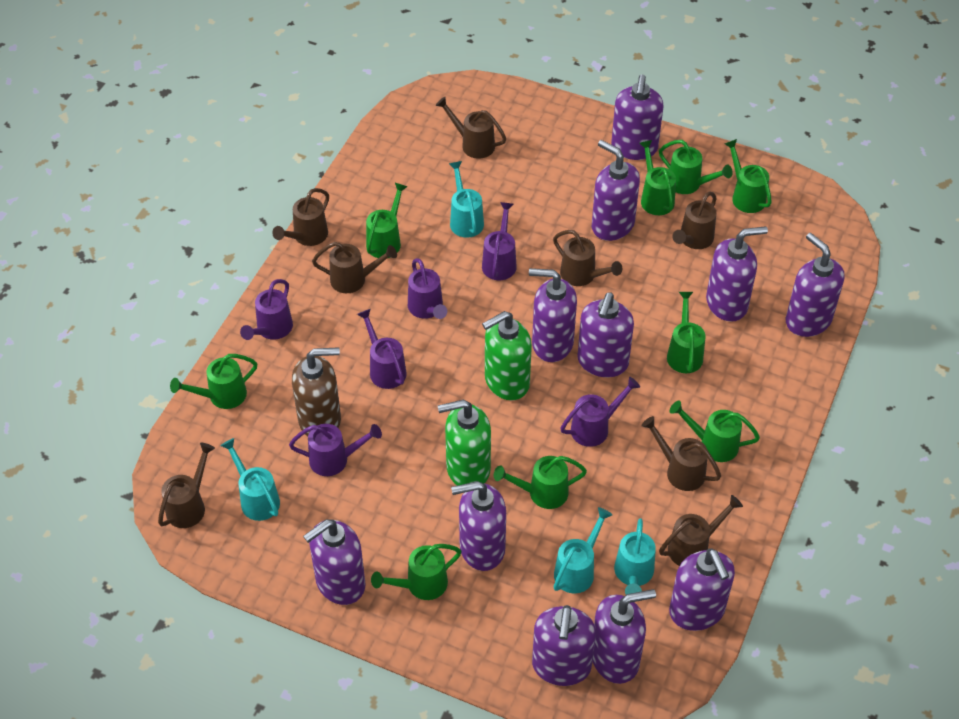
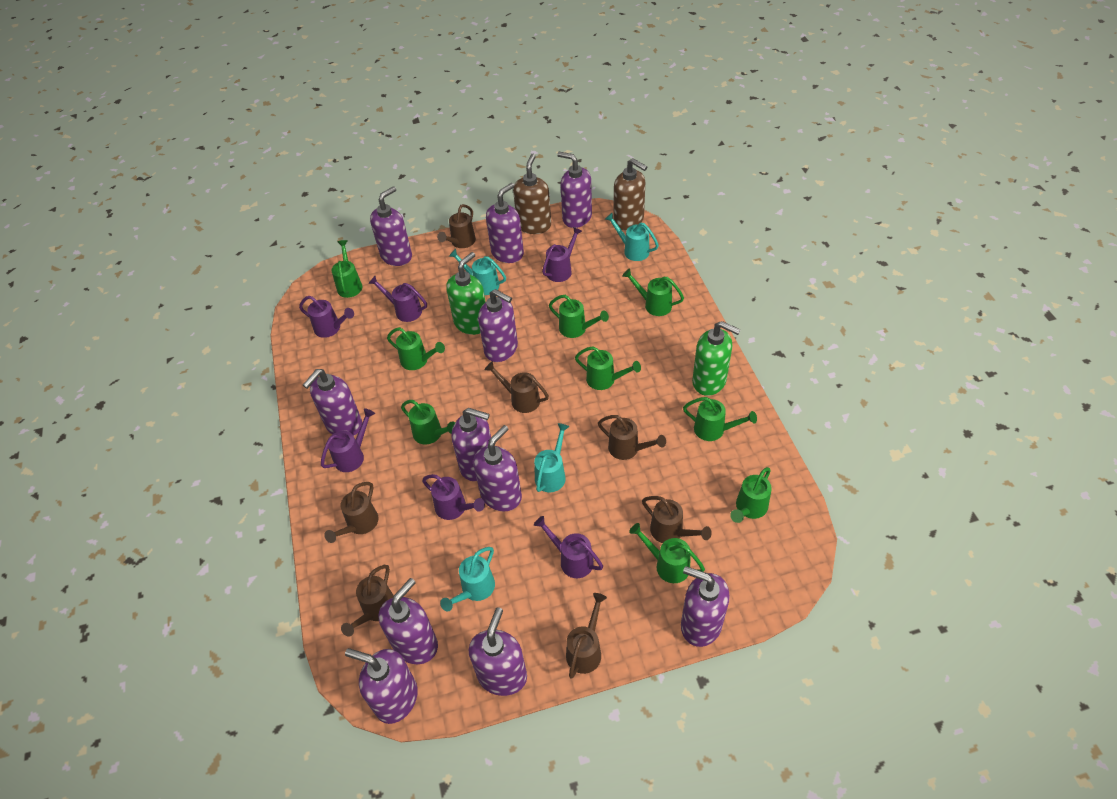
brown soap dispenser: 1 -> 2
brown watering can: 8 -> 7

